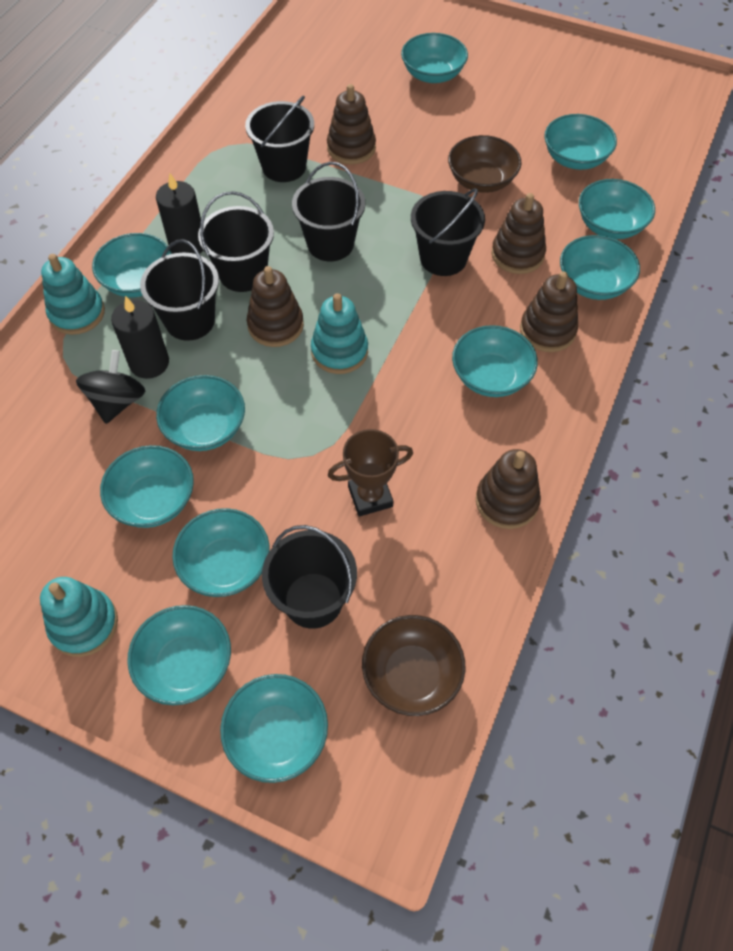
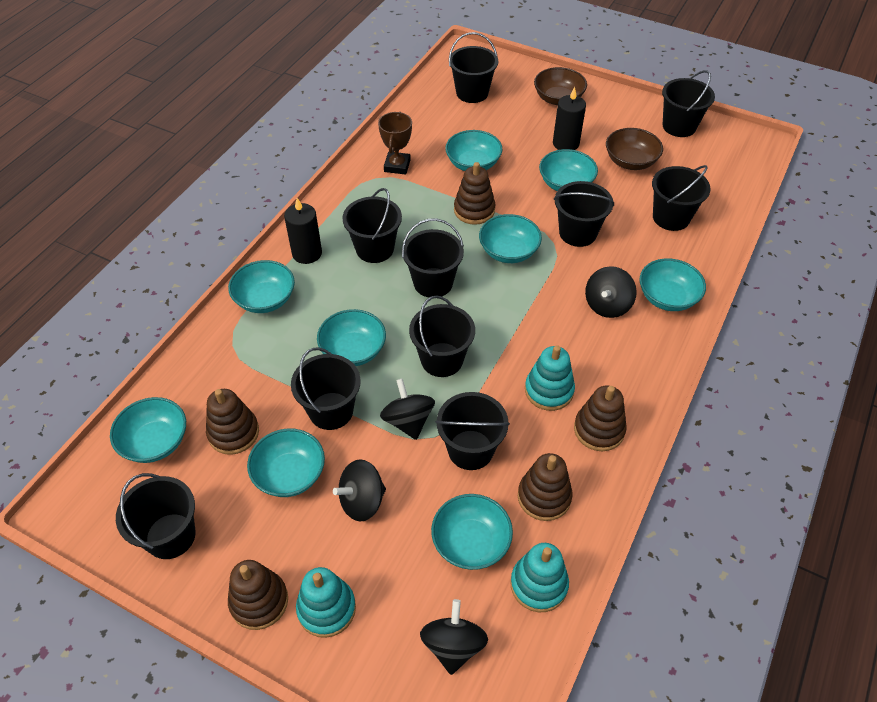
black bucket: 6 -> 10
black spinning top: 1 -> 4
turquoise bowl: 11 -> 9

